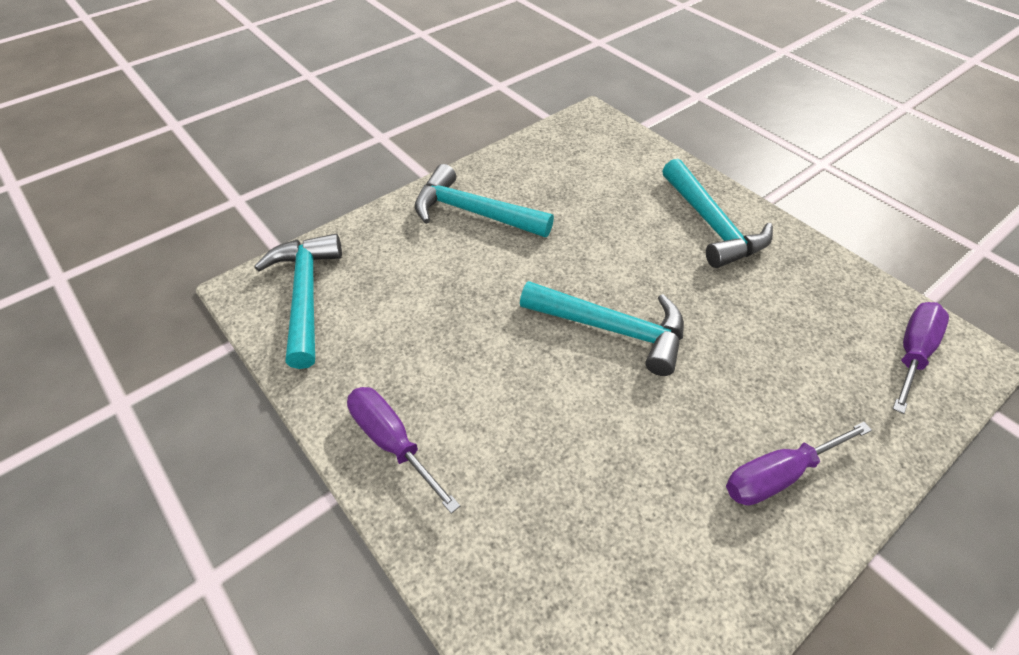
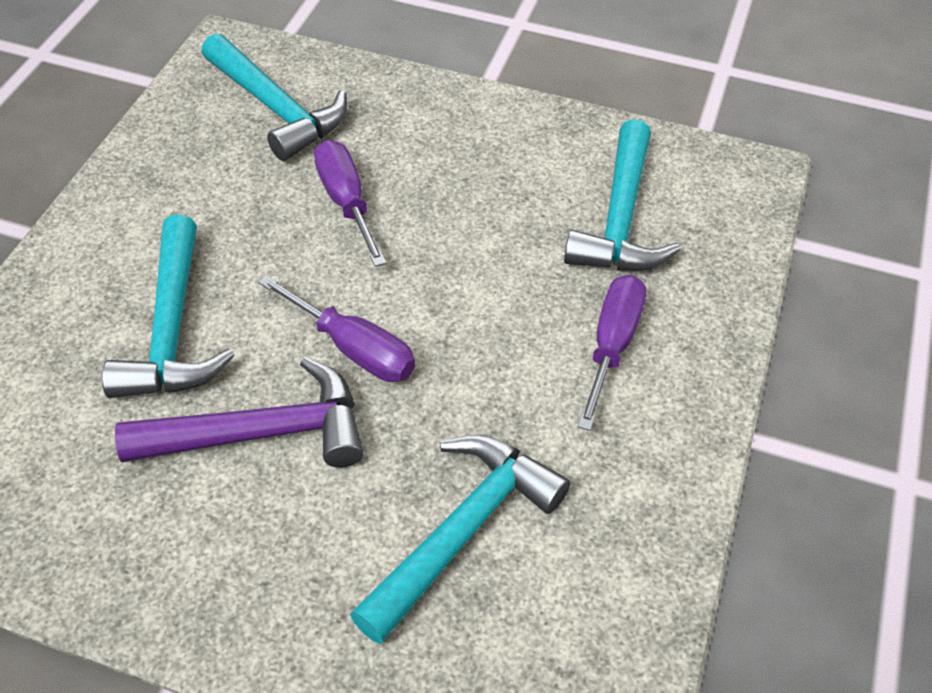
purple hammer: 0 -> 1

